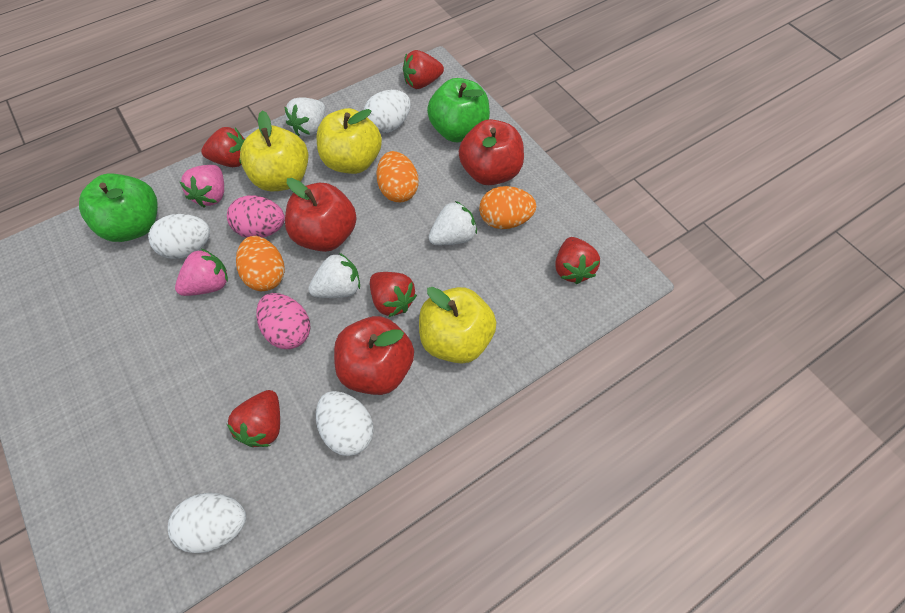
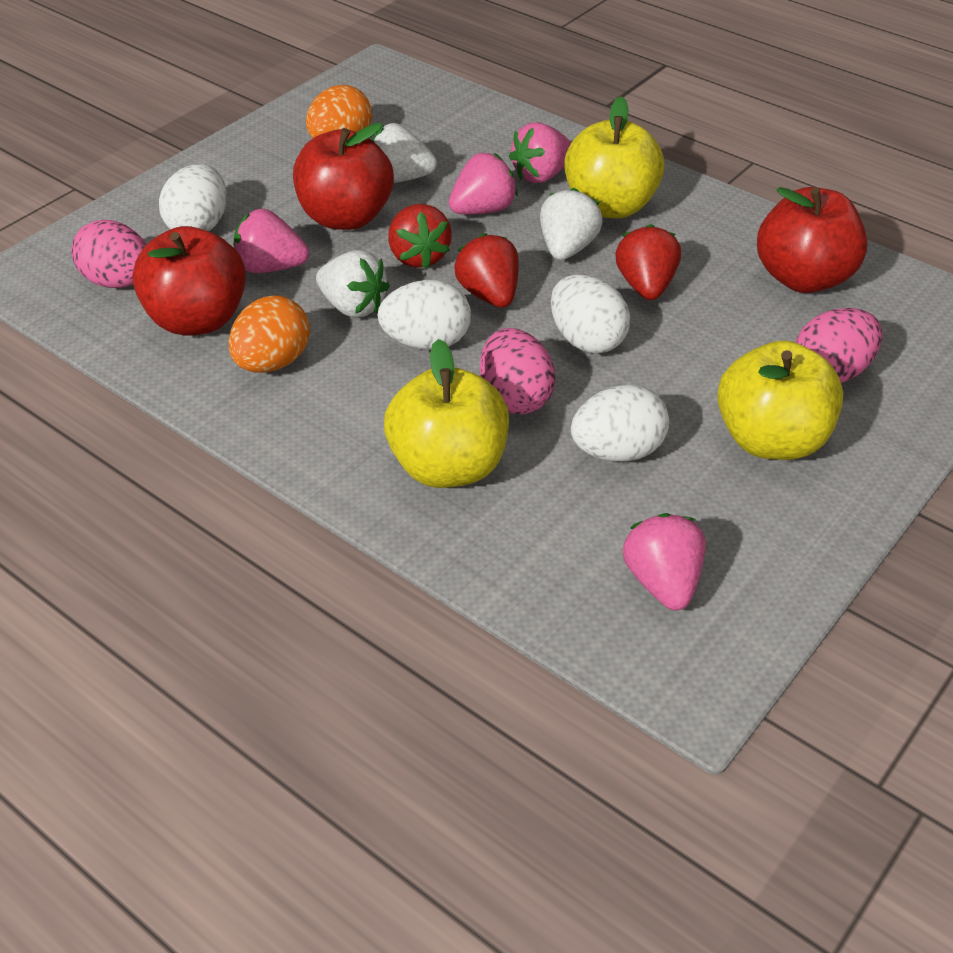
green apple: 2 -> 0
orange egg: 3 -> 2
pink egg: 2 -> 3
pink strawberry: 2 -> 4
red strawberry: 5 -> 3

